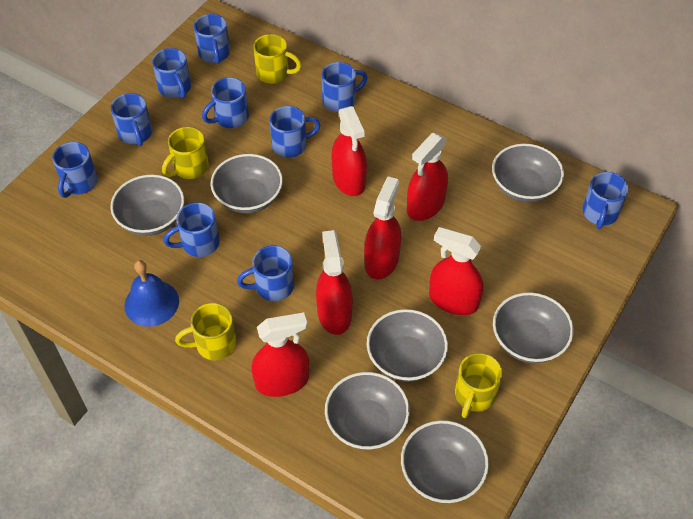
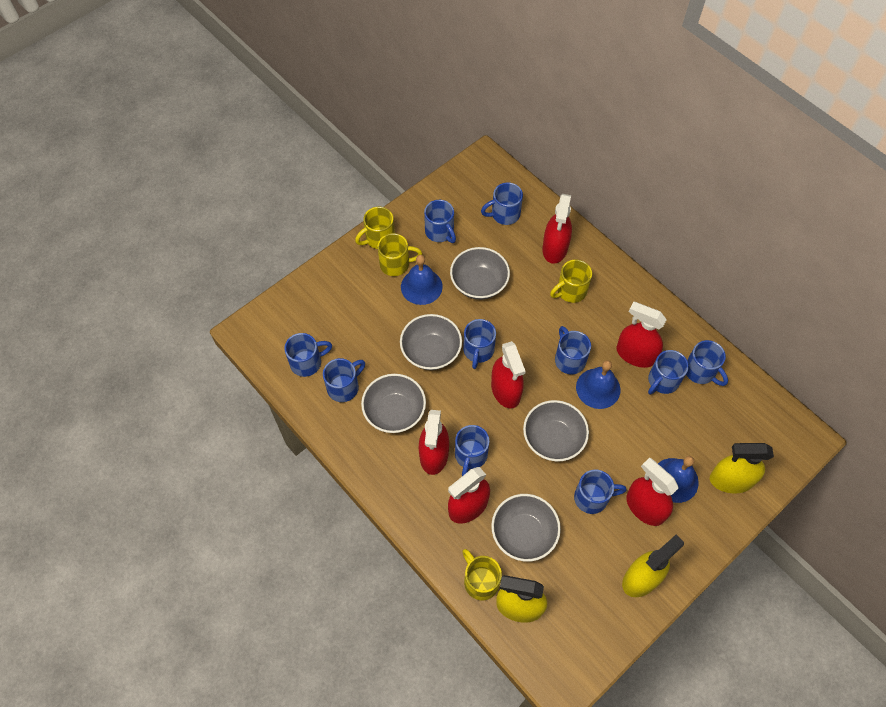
blue bell: 1 -> 3
grey bowl: 7 -> 5
yellow spray bottle: 0 -> 3

